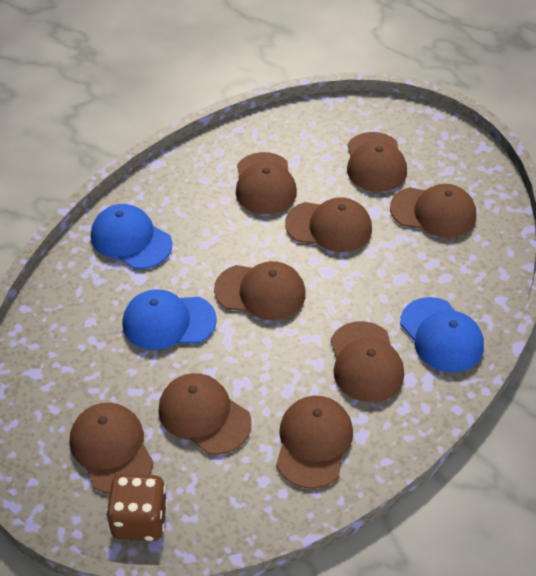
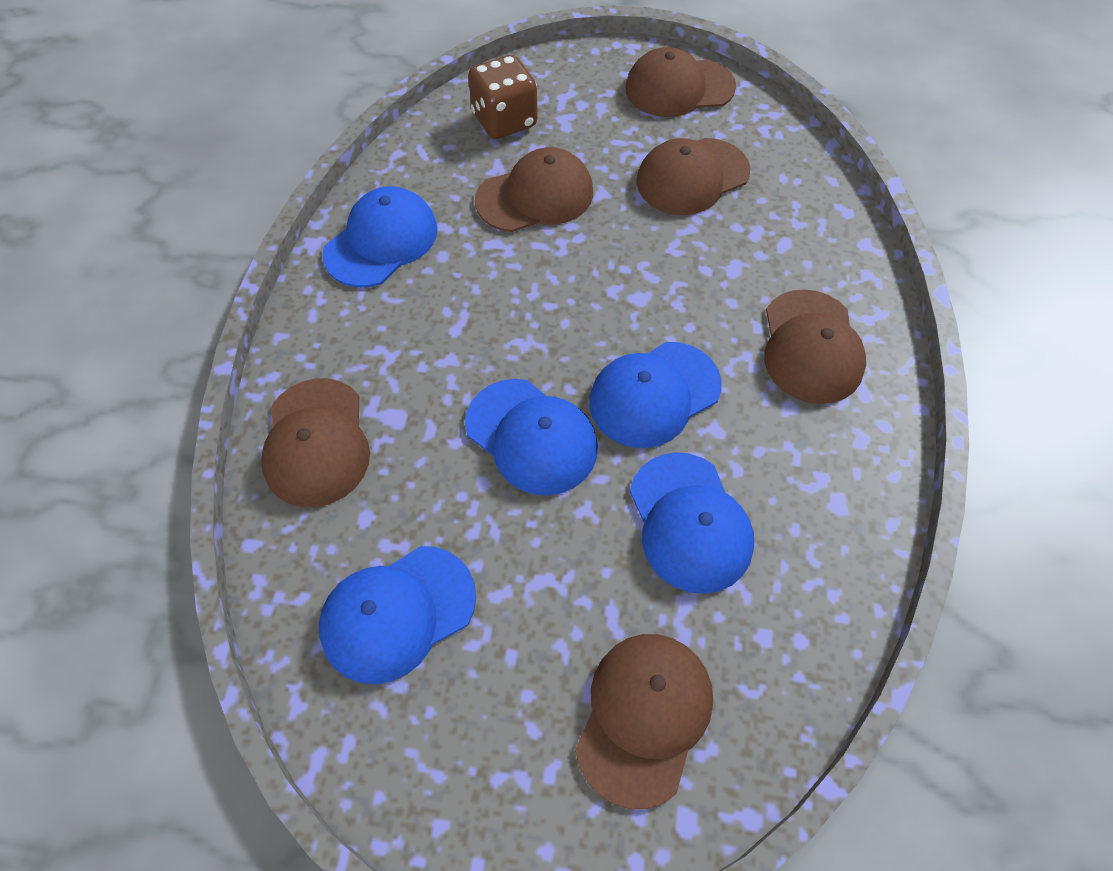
blue cap: 3 -> 5
brown cap: 9 -> 6

